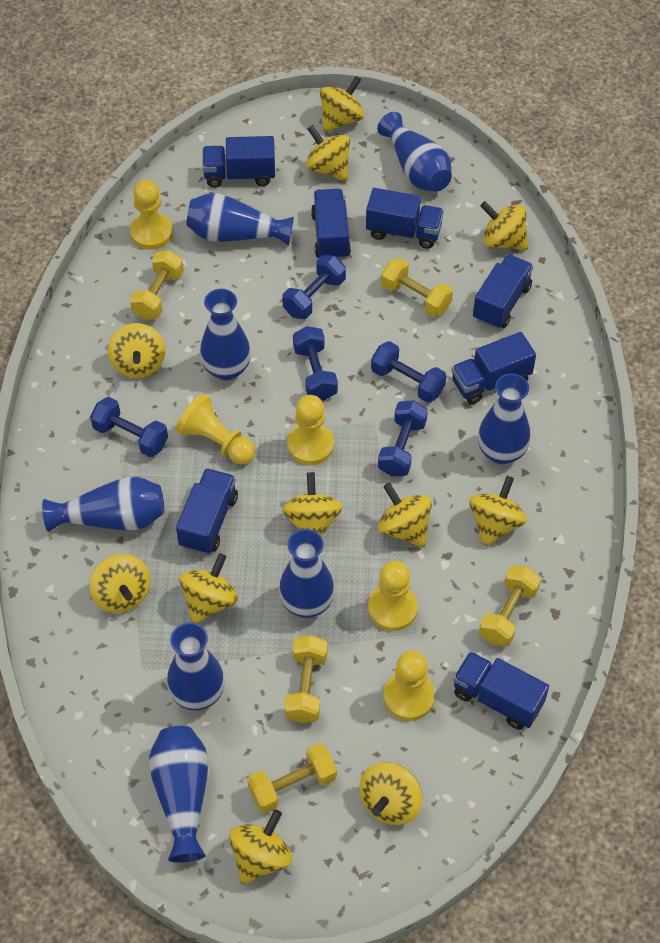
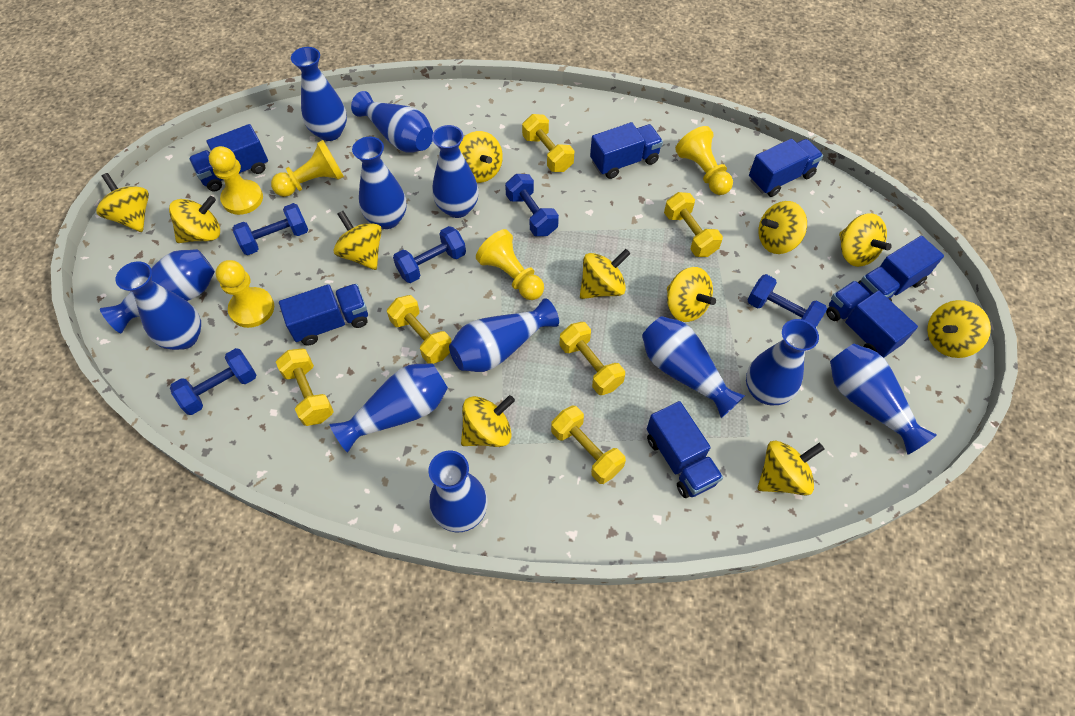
blue vase: 8 -> 12
yellow dumbbell: 5 -> 6

